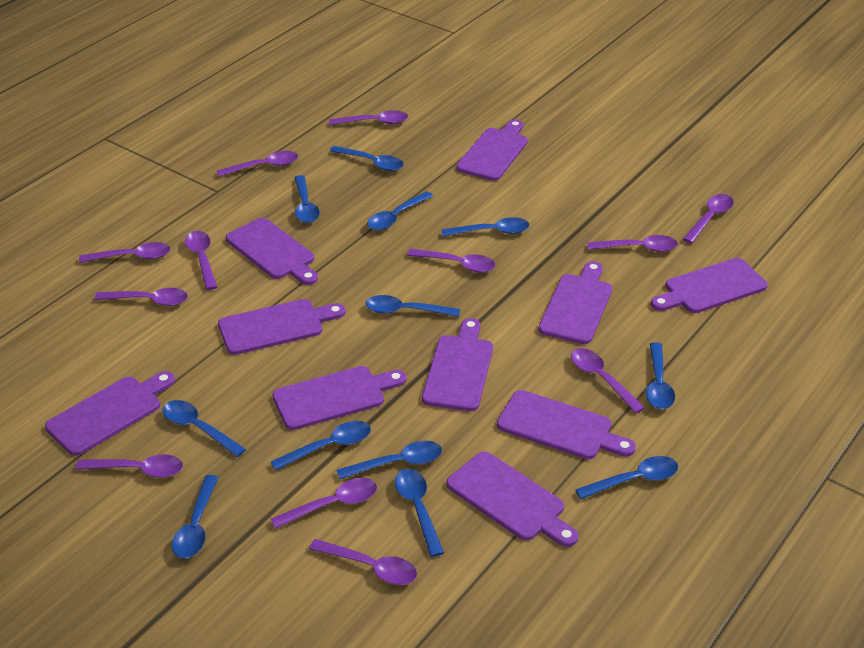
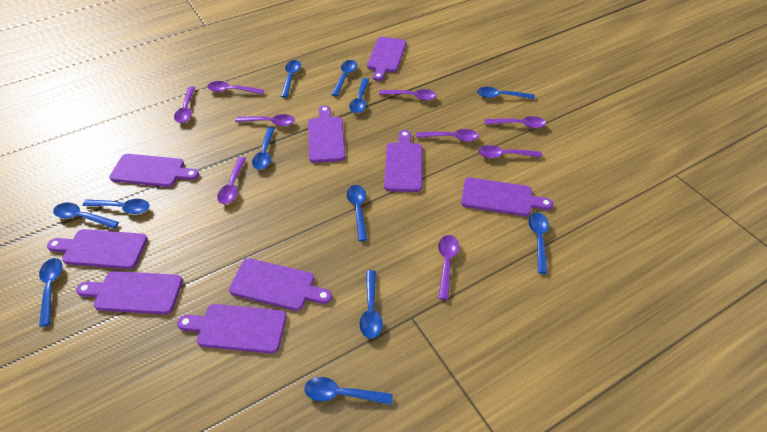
purple cutting board: 10 -> 9
purple spoon: 12 -> 9

